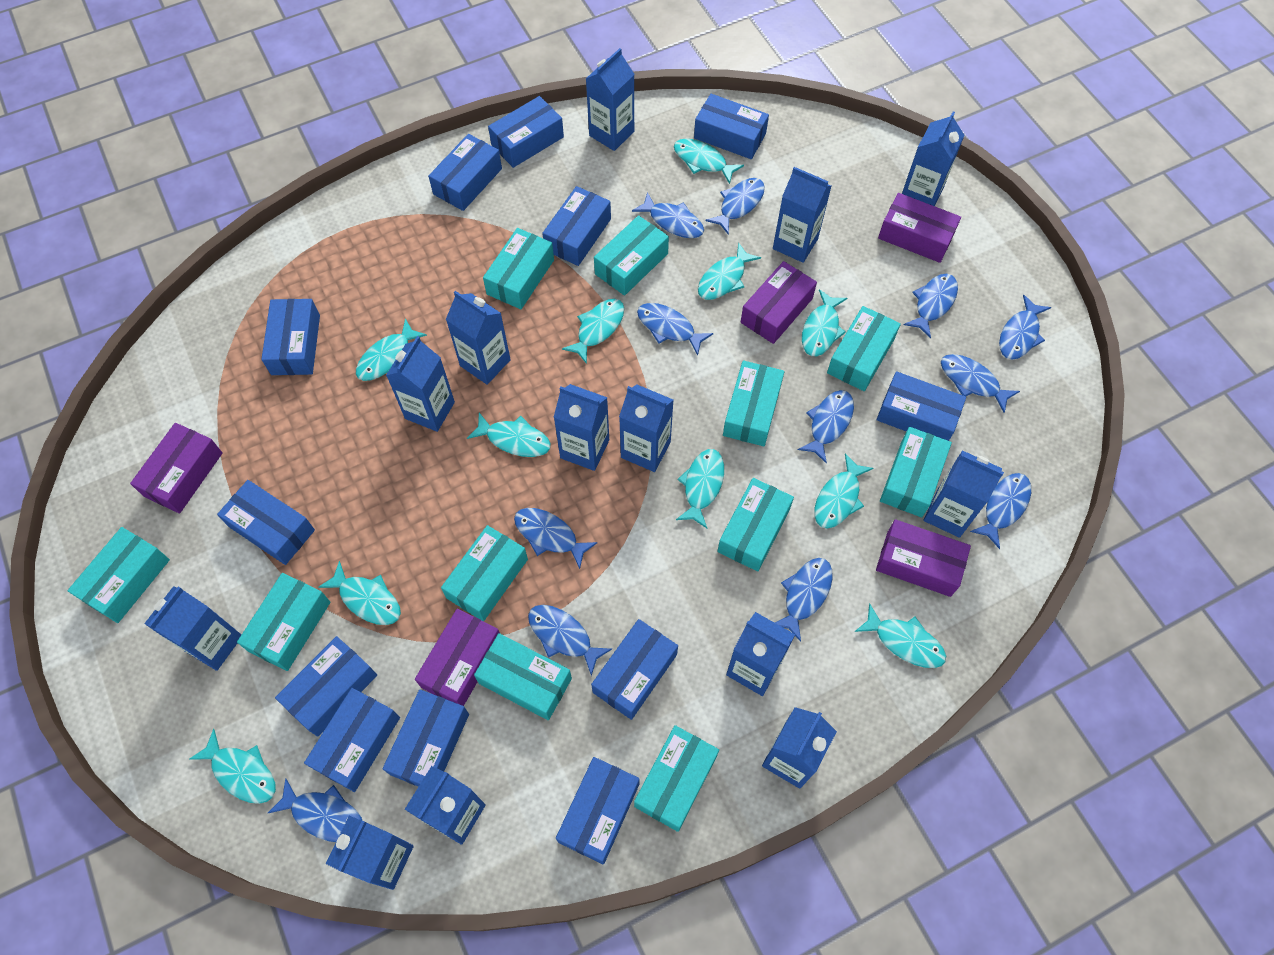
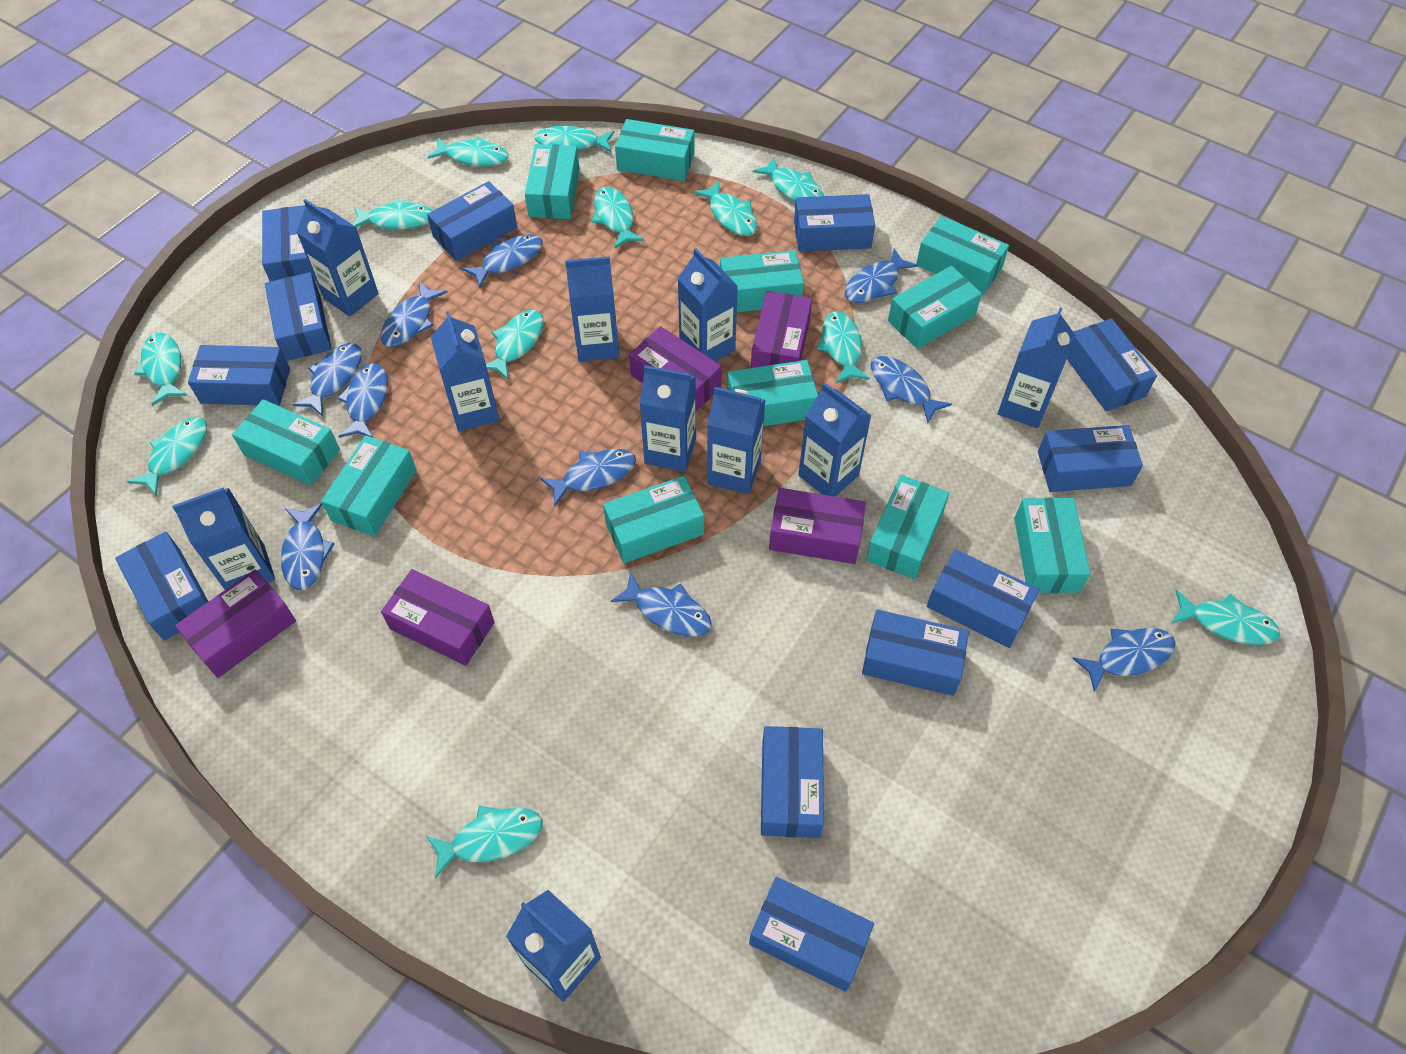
blue carton: 13 -> 10
blue fish: 12 -> 10
turquoise fish: 11 -> 12

